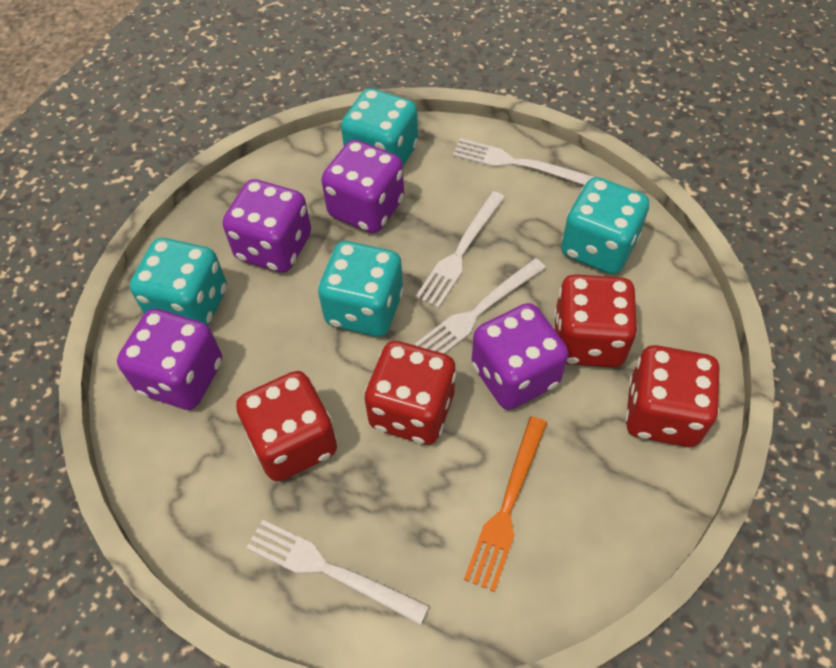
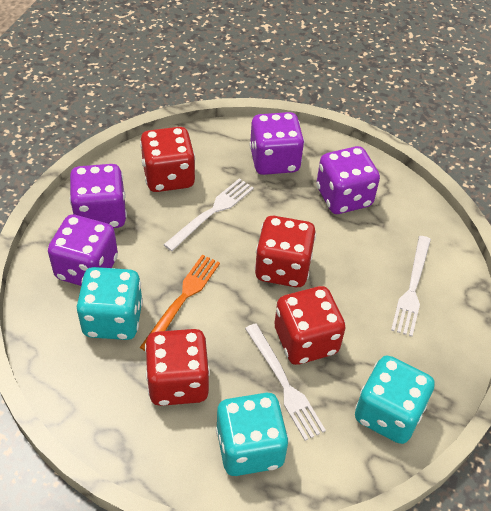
turquoise dice: 4 -> 3
white fork: 4 -> 3

